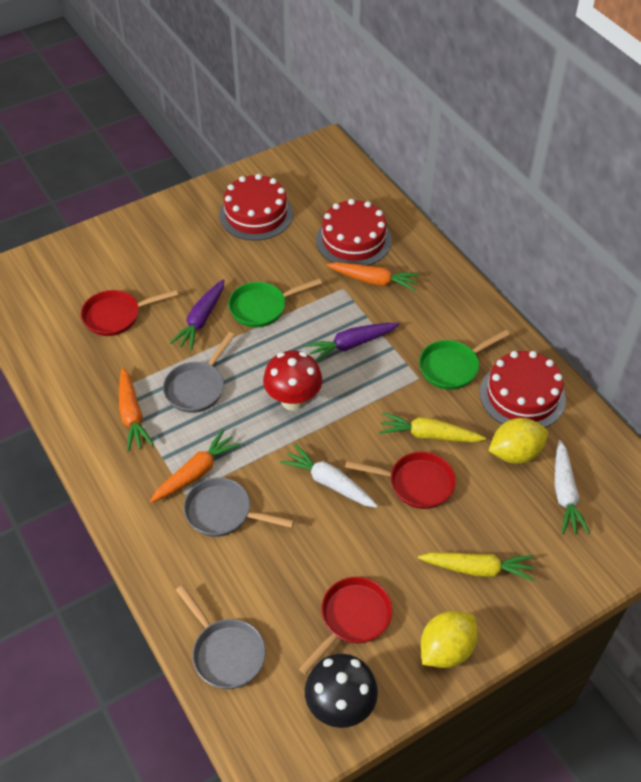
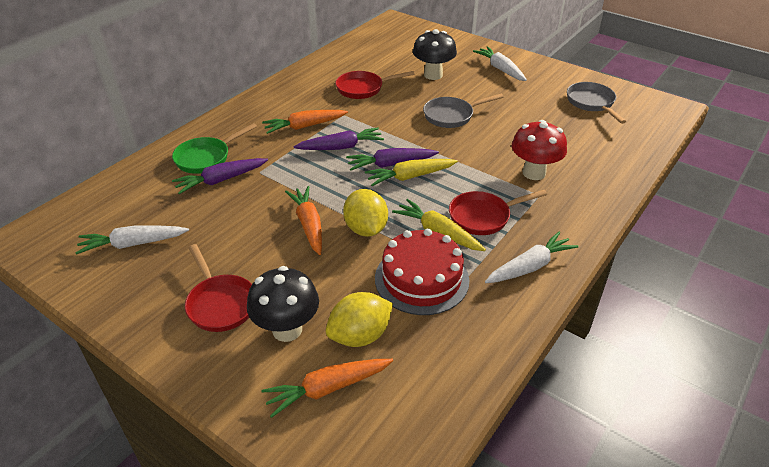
black mushroom: 1 -> 2
green pan: 2 -> 1
grey pan: 3 -> 2
purple carrot: 2 -> 3
red cake: 3 -> 1
white carrot: 2 -> 3

